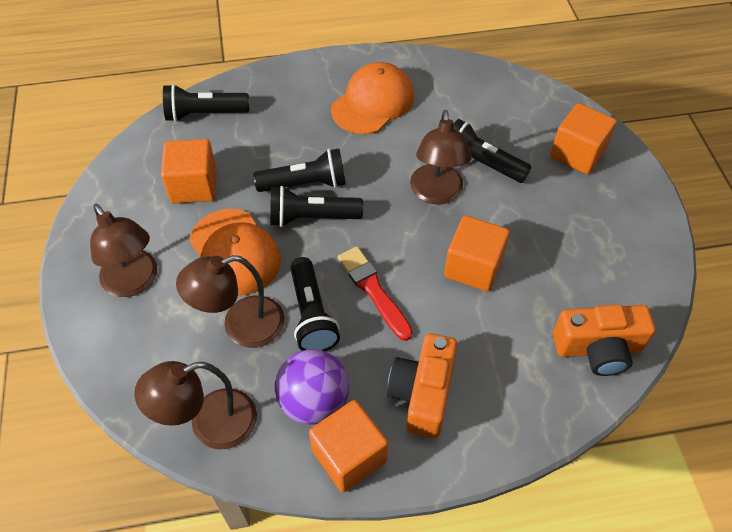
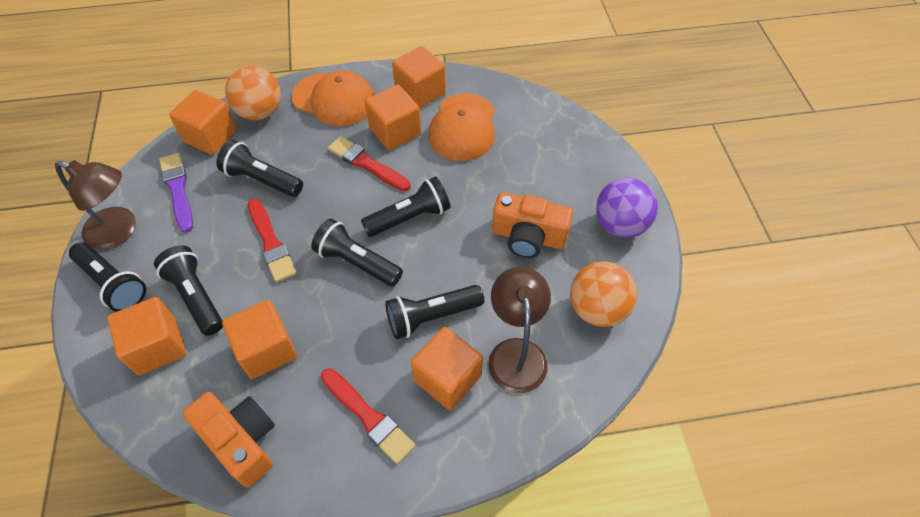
black flashlight: 5 -> 6
brown lamp: 4 -> 2
orange ball: 0 -> 2
orange cube: 4 -> 6
purple brush: 0 -> 1
red brush: 1 -> 3

